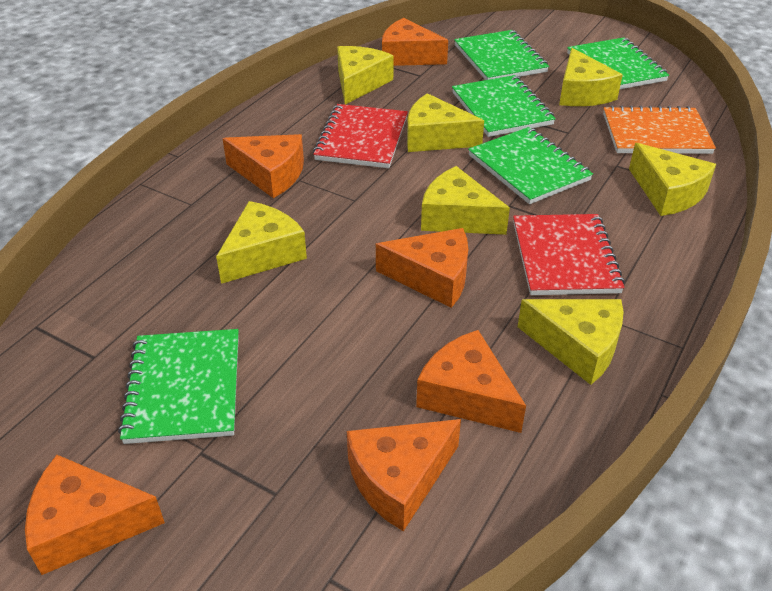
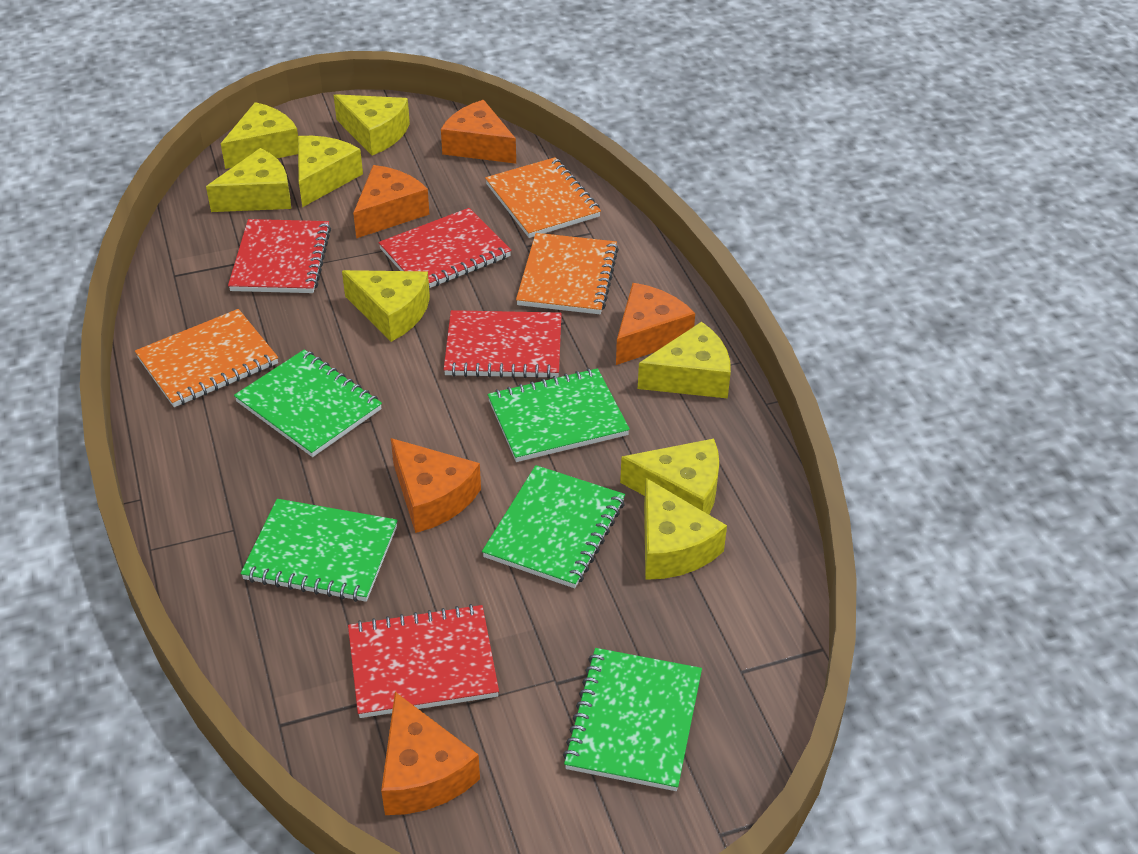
orange cheese: 6 -> 5
orange notebook: 1 -> 3
red notebook: 2 -> 4
yellow cheese: 7 -> 8

